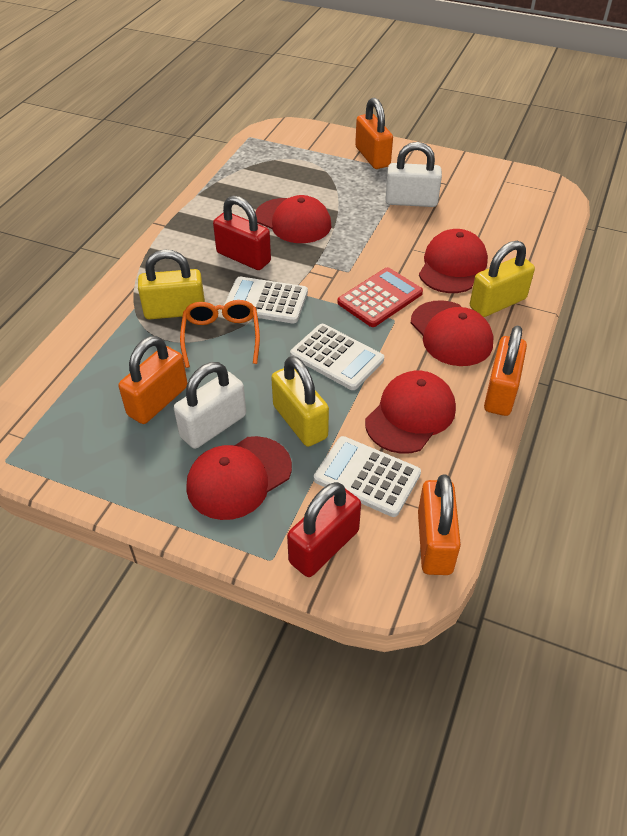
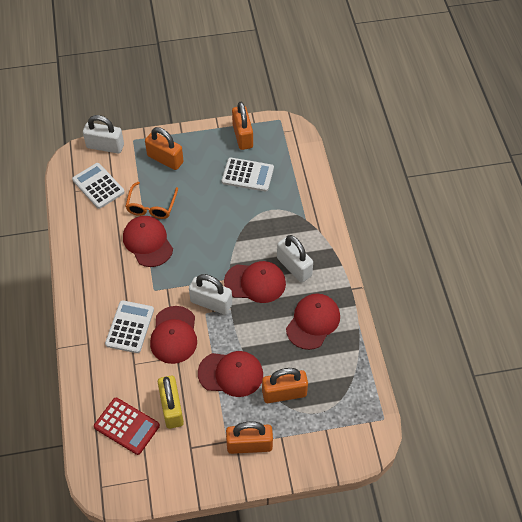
red padlock: 2 -> 0
white padlock: 2 -> 3
yellow padlock: 3 -> 1

